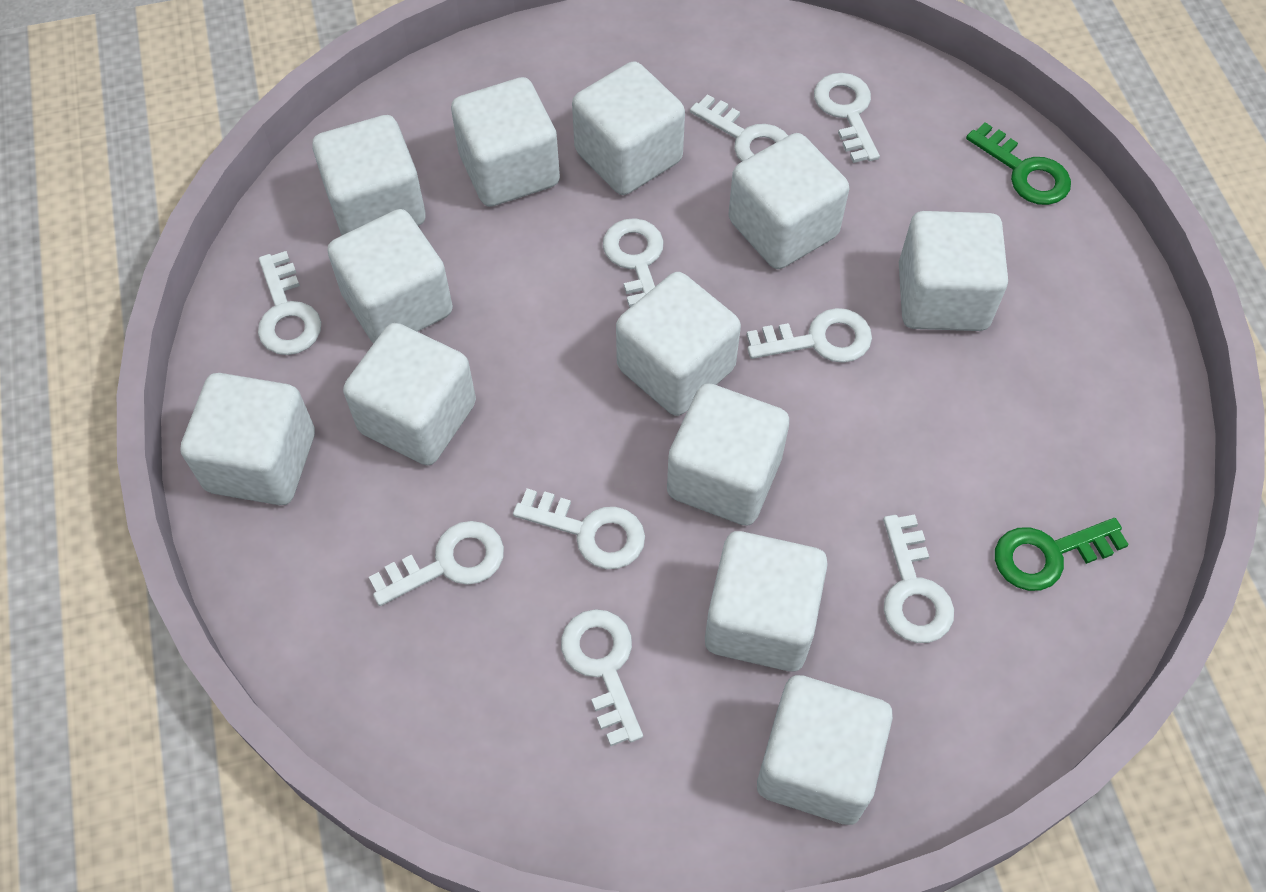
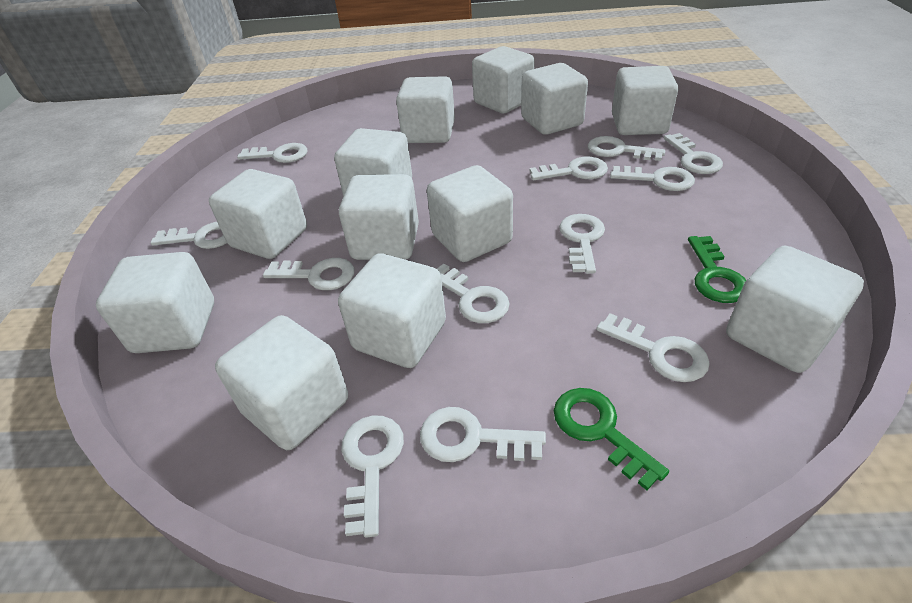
white key: 9 -> 12

